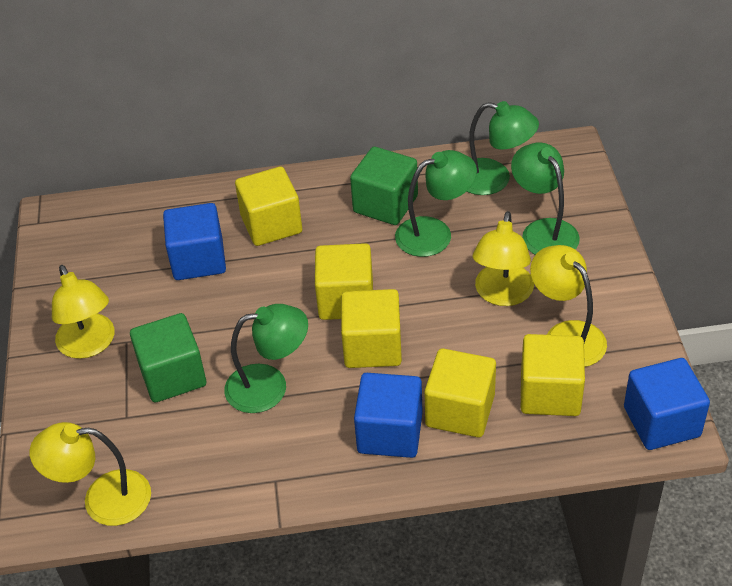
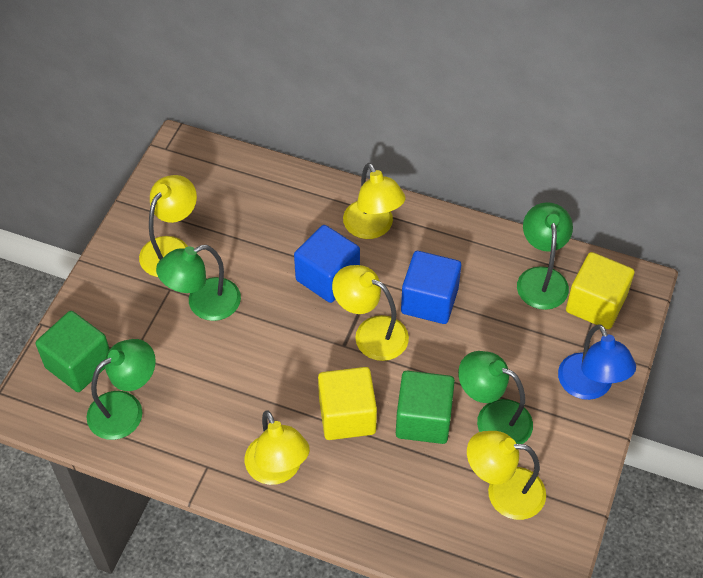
blue cube: 3 -> 2
blue lamp: 0 -> 1
yellow cube: 5 -> 2
yellow lamp: 4 -> 5

